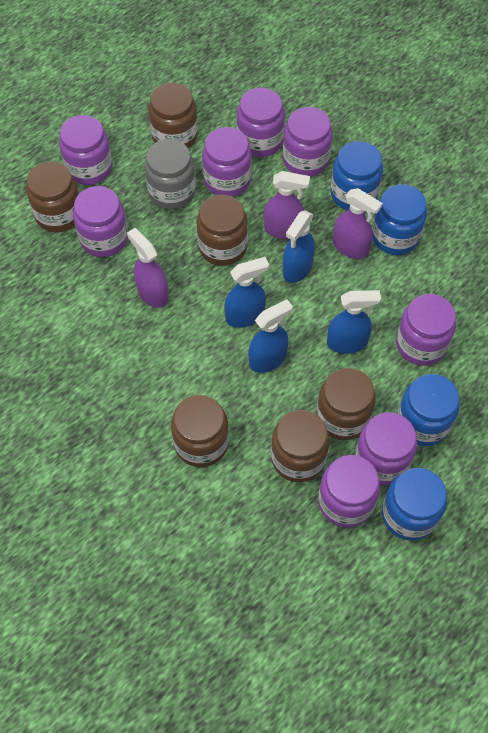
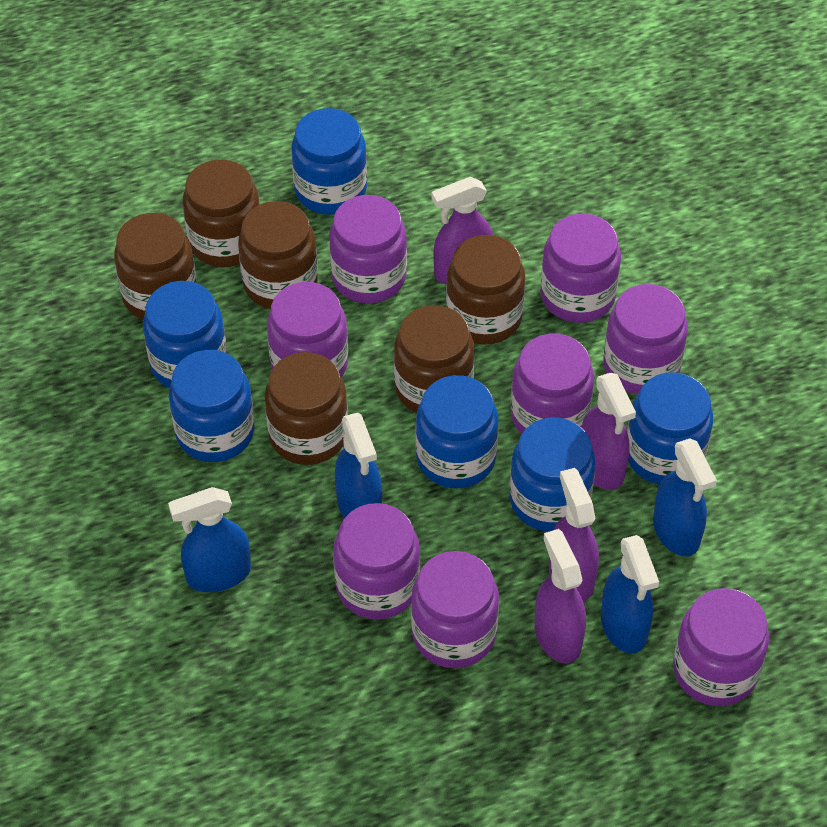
blue jar: 4 -> 6
grey jar: 1 -> 0
purple spray bottle: 3 -> 4

